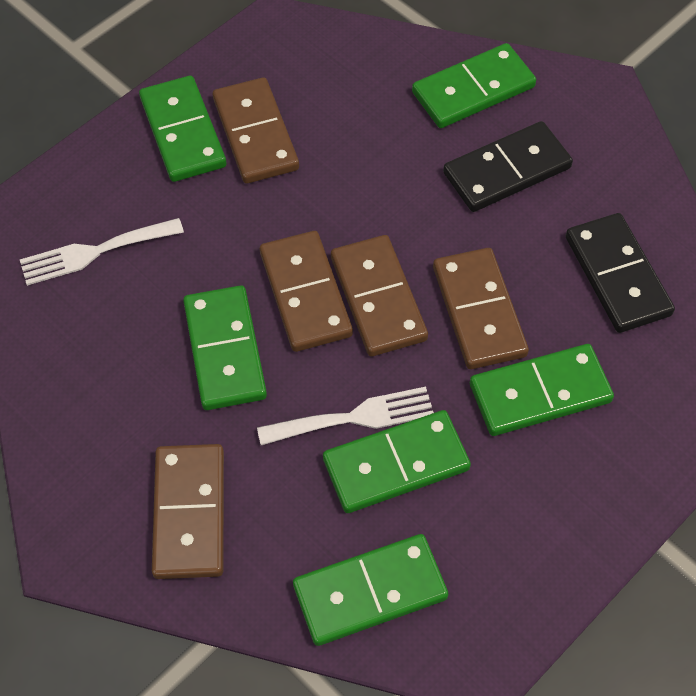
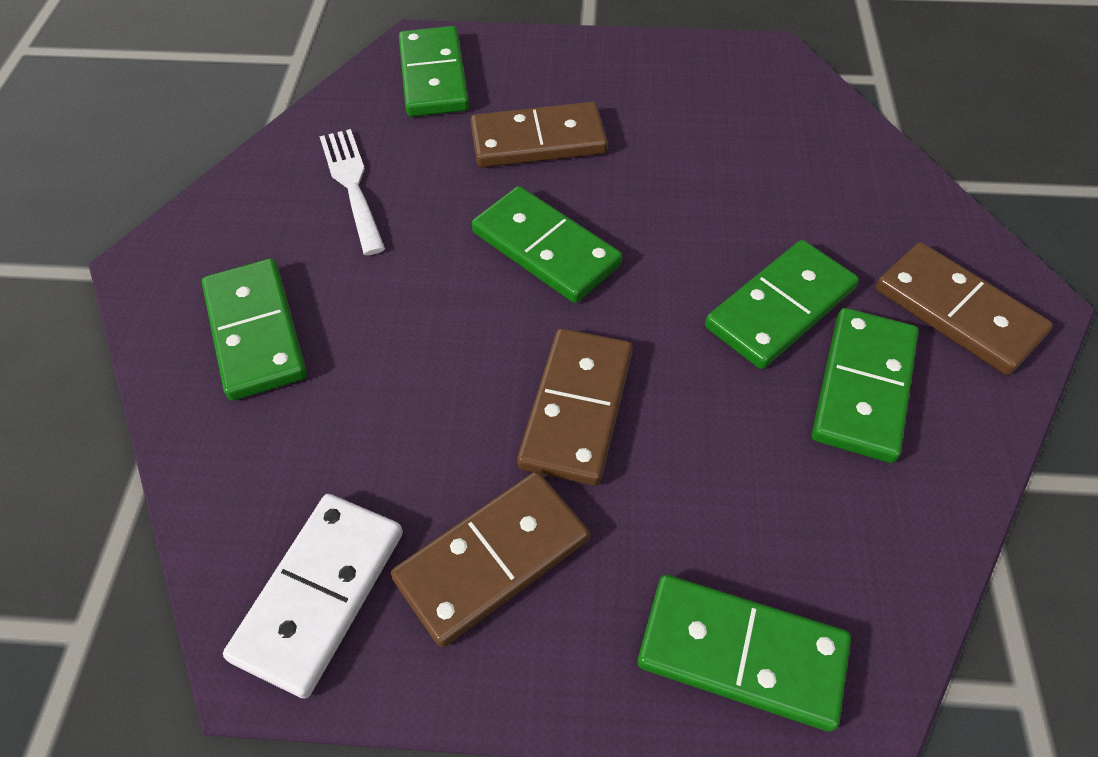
black domino: 2 -> 0
brown domino: 5 -> 4
white domino: 0 -> 1
white fork: 2 -> 1

